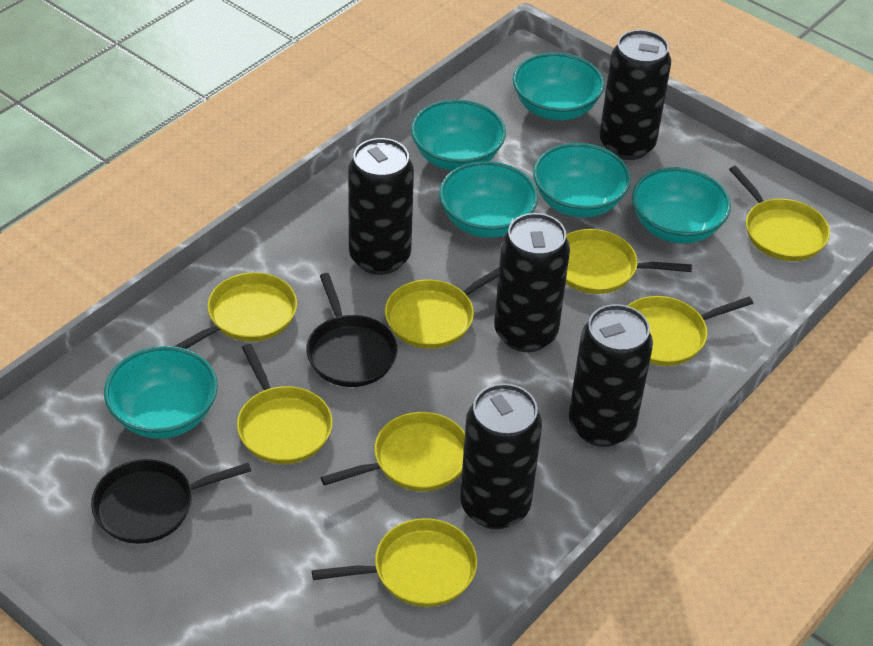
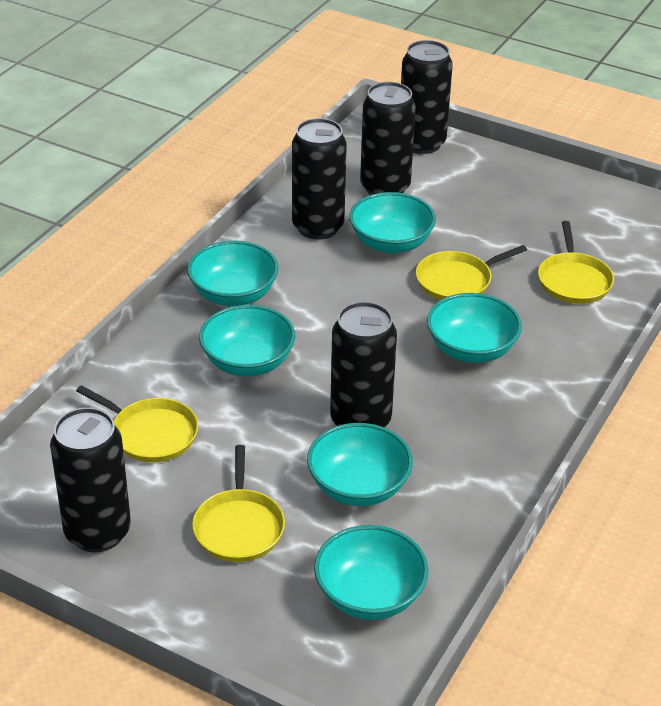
black pan: 2 -> 0
yellow pan: 8 -> 4

